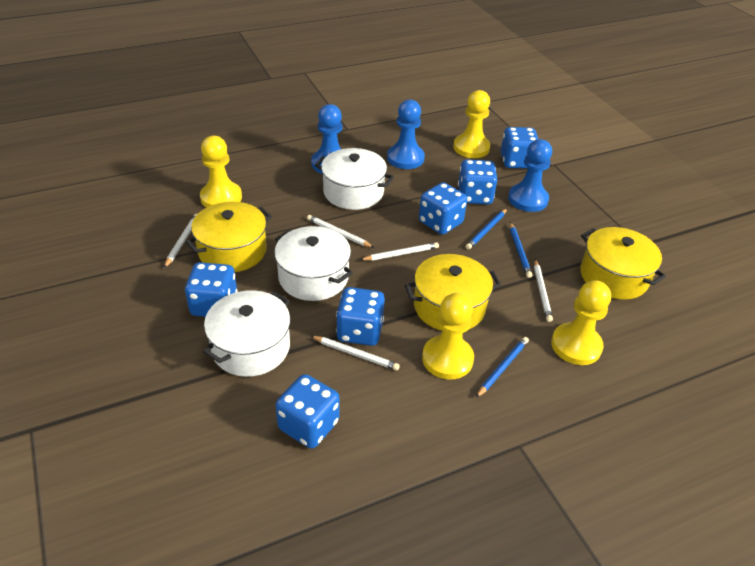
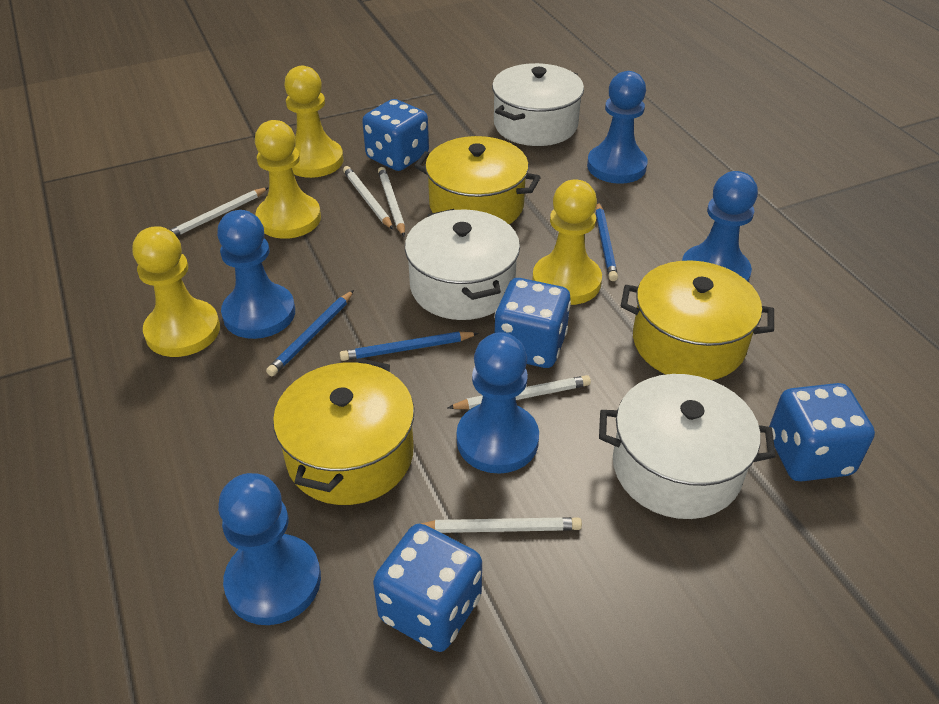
blue dice: 6 -> 4
blue pawn: 3 -> 5

